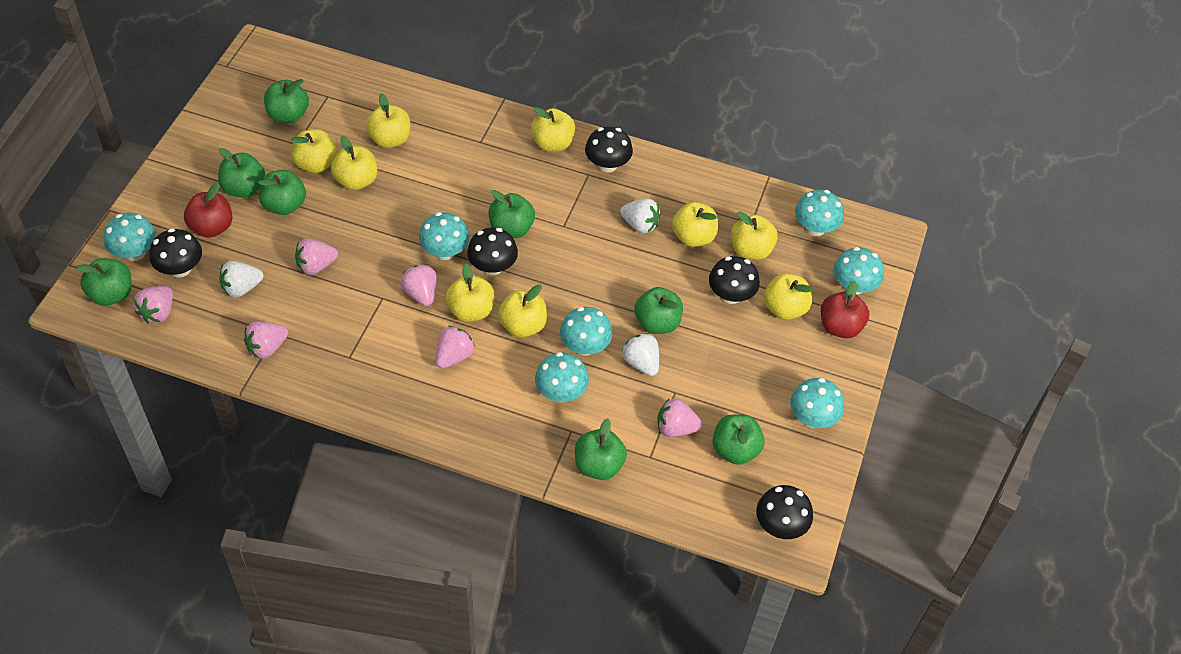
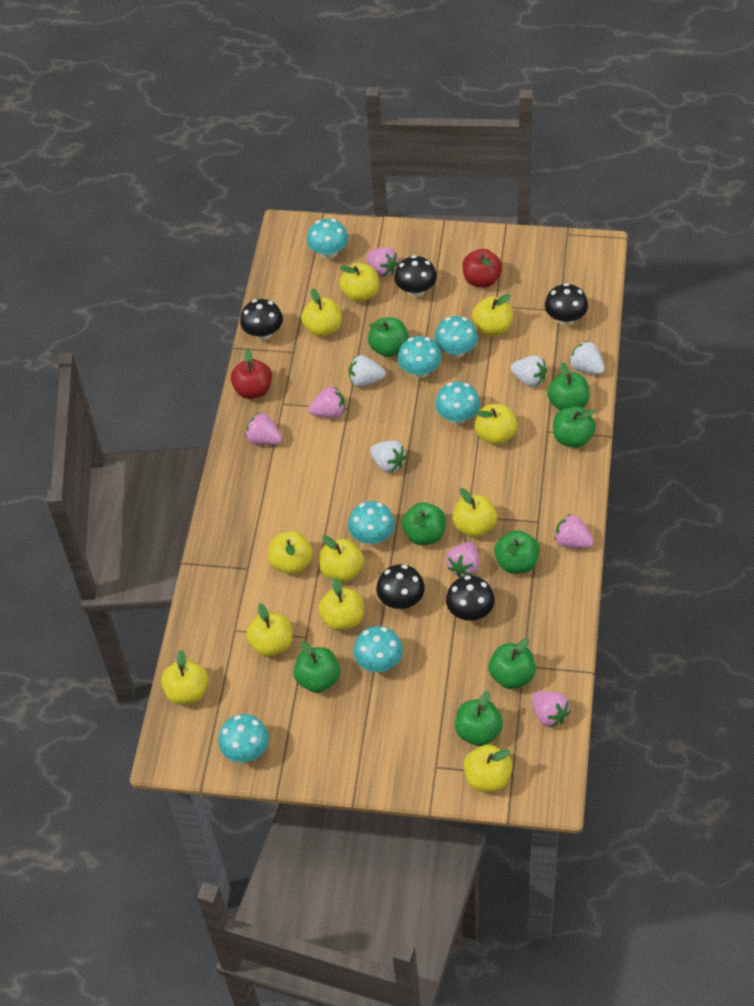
white strawberry: 3 -> 4
yellow apple: 9 -> 11

